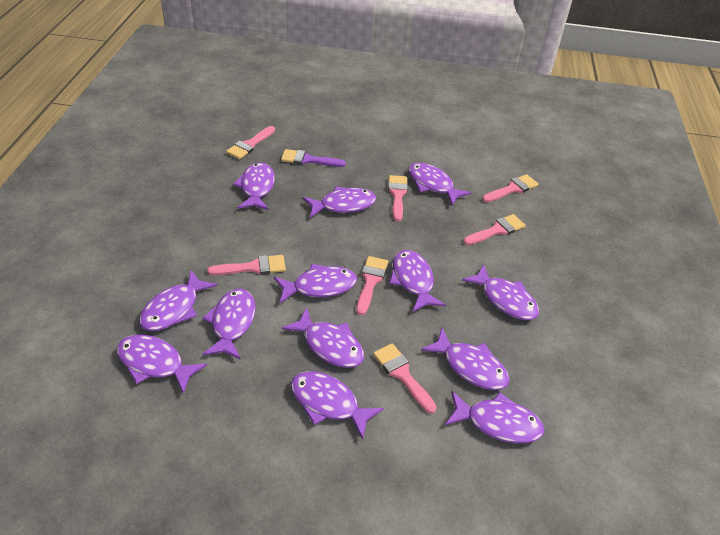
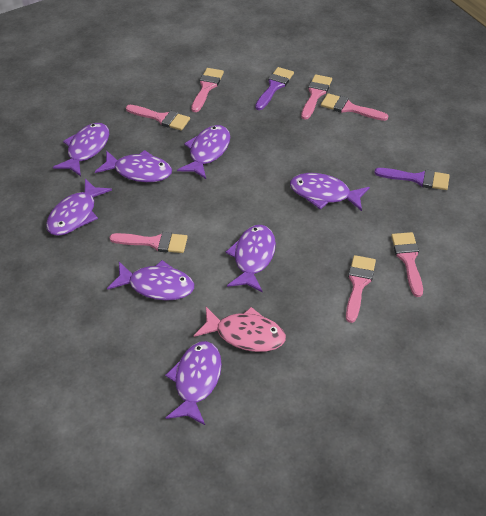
pink fish: 0 -> 1
purple brush: 1 -> 2
purple fish: 13 -> 8

